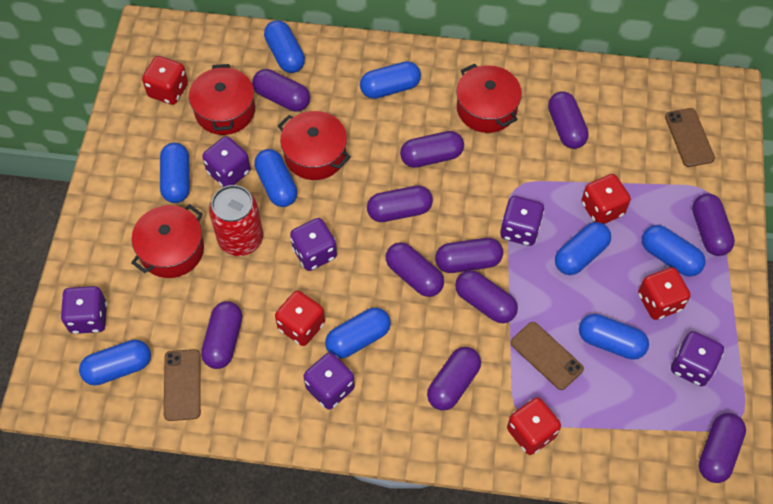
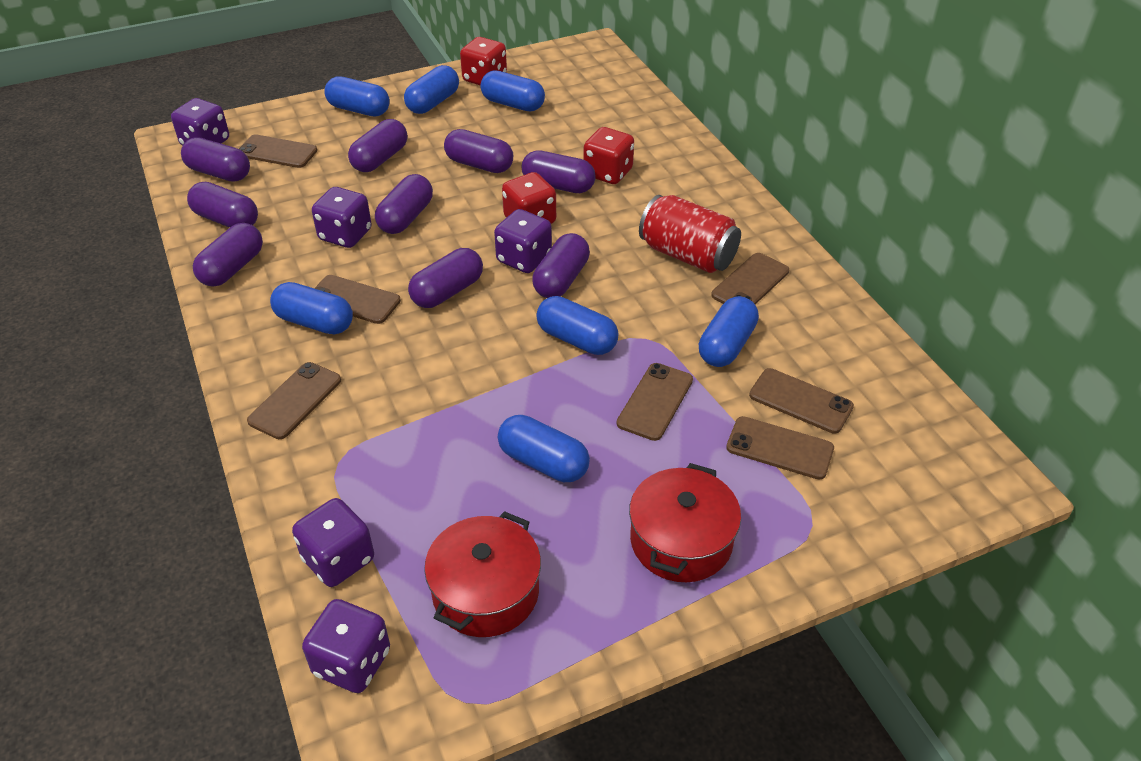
blue capsule: 9 -> 7
brown phone: 3 -> 7
purple capsule: 11 -> 9
purple dice: 6 -> 5
red dice: 5 -> 3
red pot: 4 -> 2

